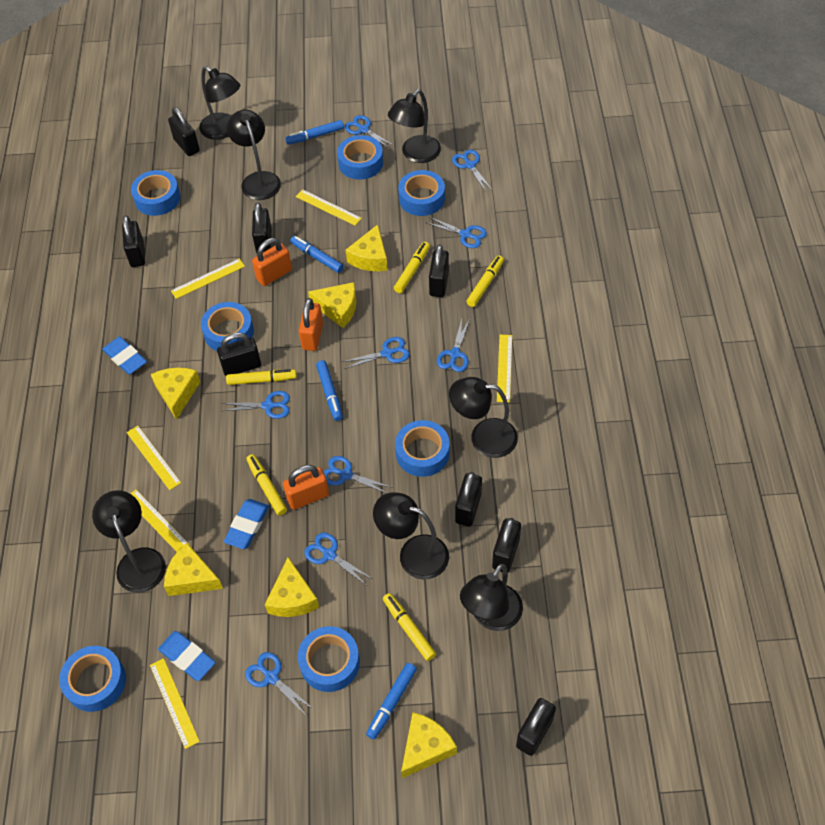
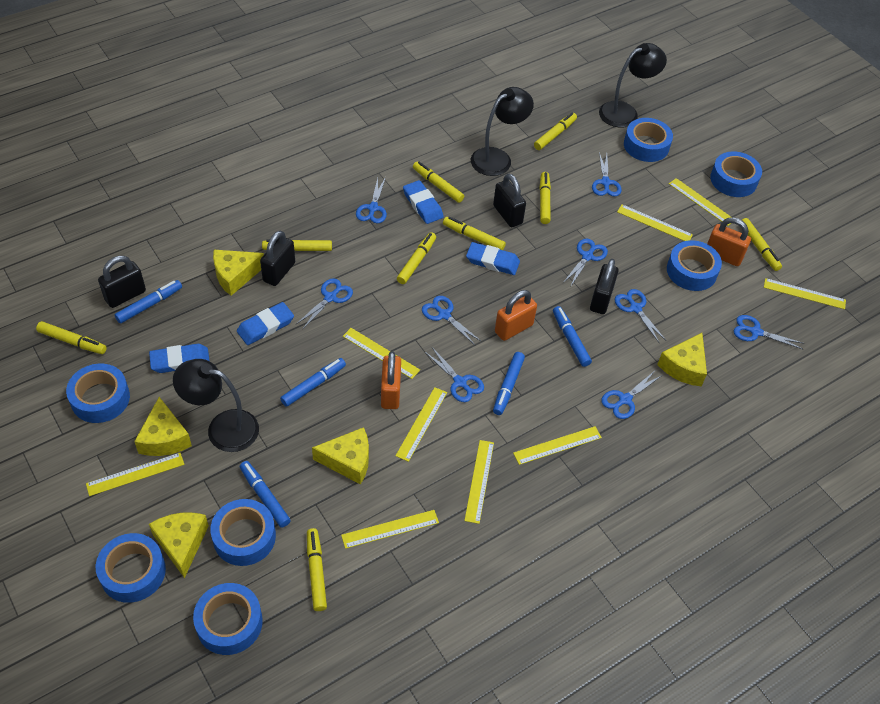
black lamp: 7 -> 3
black padlock: 8 -> 4
blue eraser: 3 -> 4
blue marker: 4 -> 5
yellow cheese: 6 -> 5
yellow marker: 5 -> 9
yellow ruler: 6 -> 9

